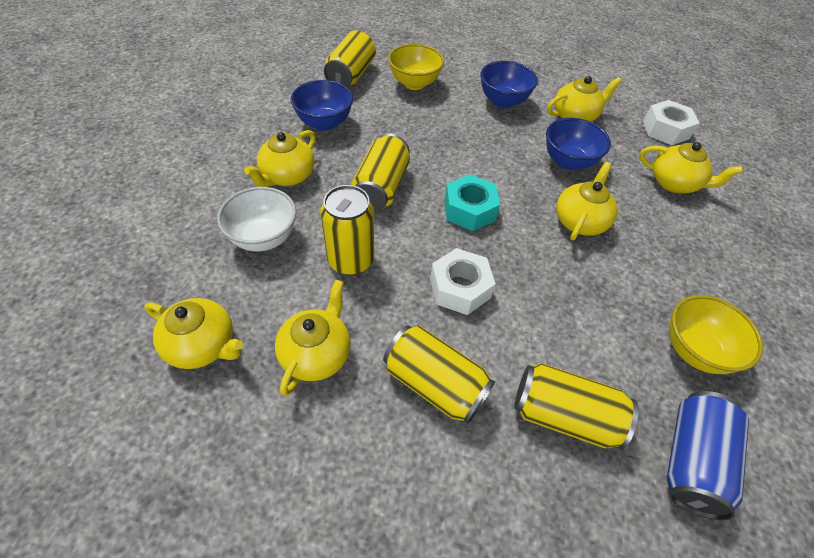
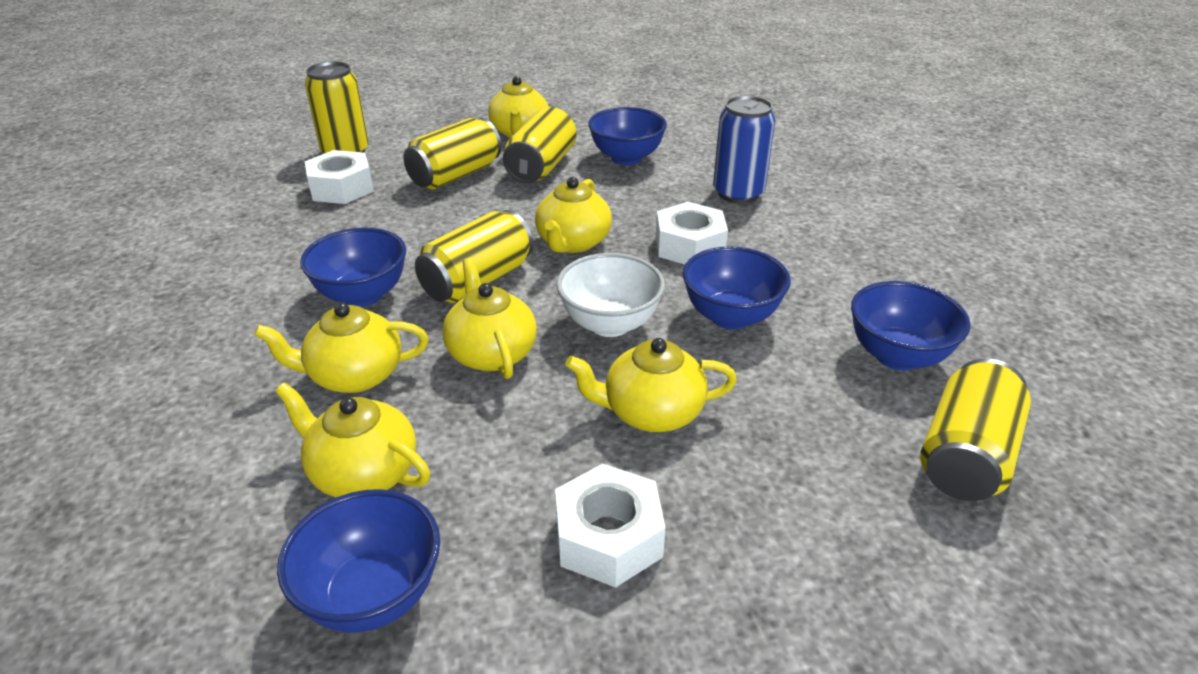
blue bowl: 3 -> 5
turquoise nut: 1 -> 0
white nut: 2 -> 3
yellow bowl: 2 -> 0

